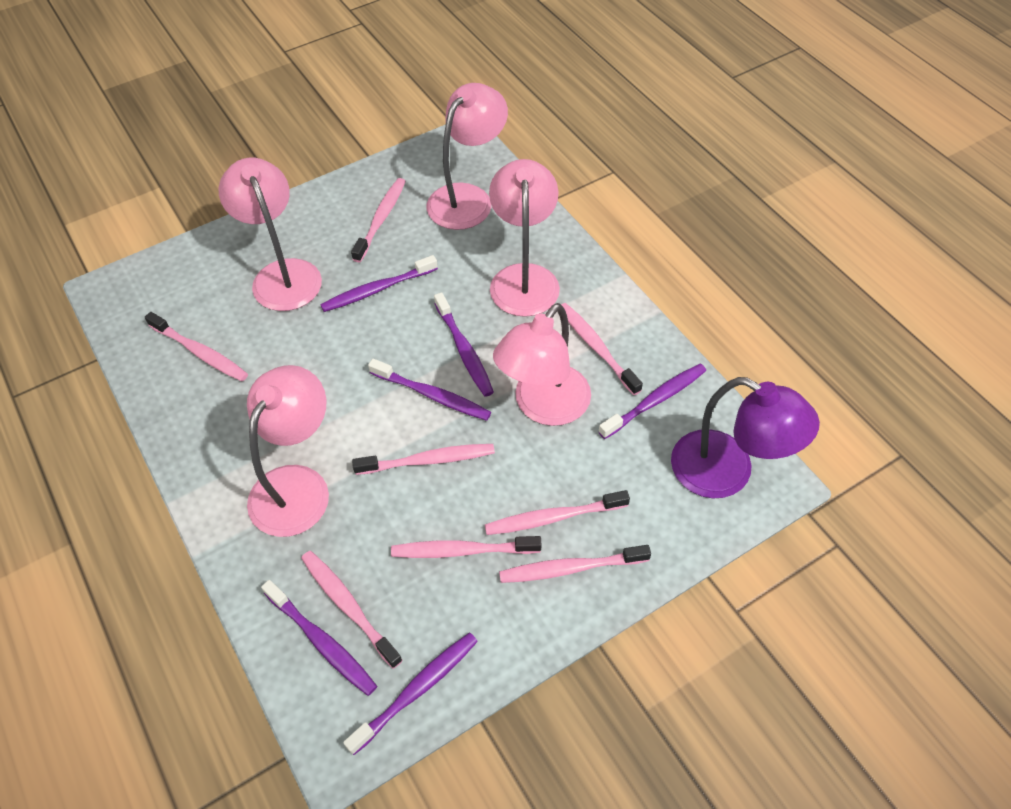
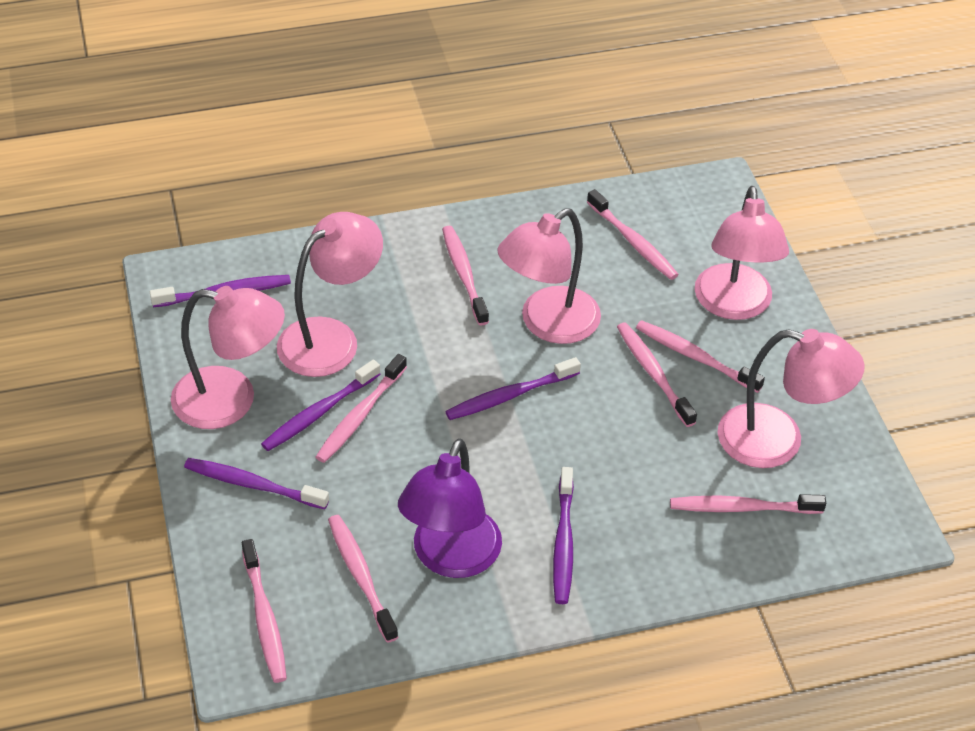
purple toothbrush: 6 -> 5

